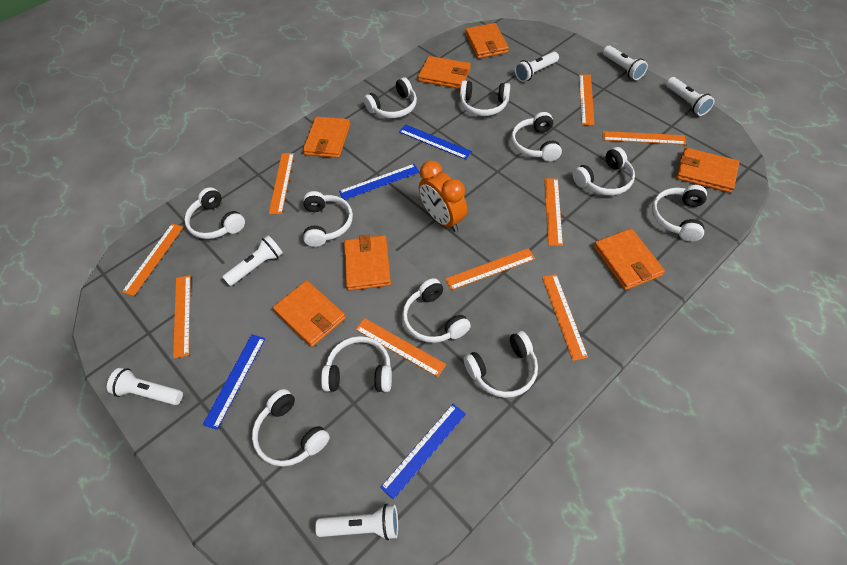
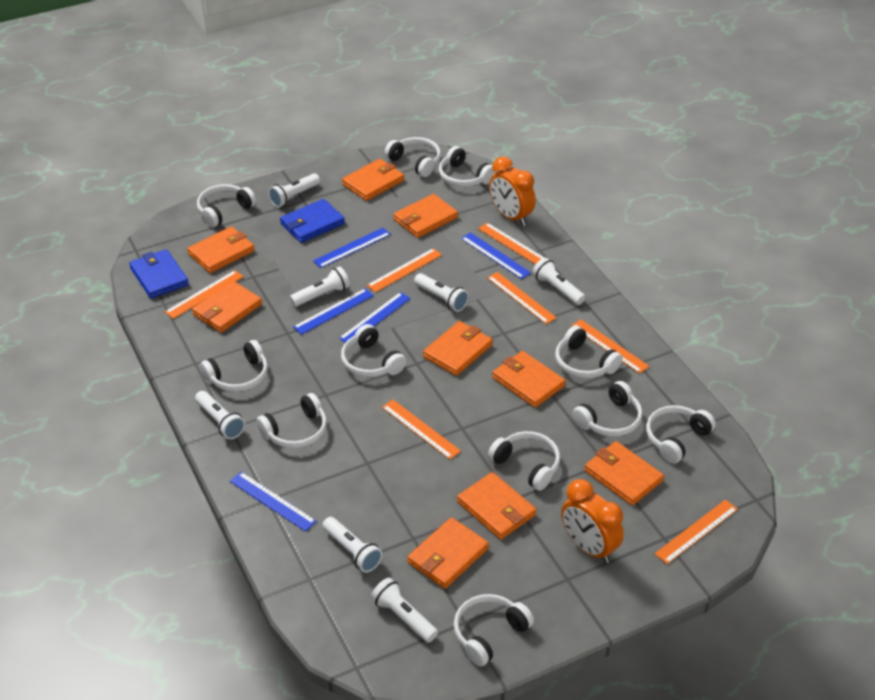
blue ruler: 4 -> 5
blue wallet: 0 -> 2
orange clock: 1 -> 2
orange ruler: 9 -> 7
orange wallet: 7 -> 9
white flashlight: 6 -> 7

